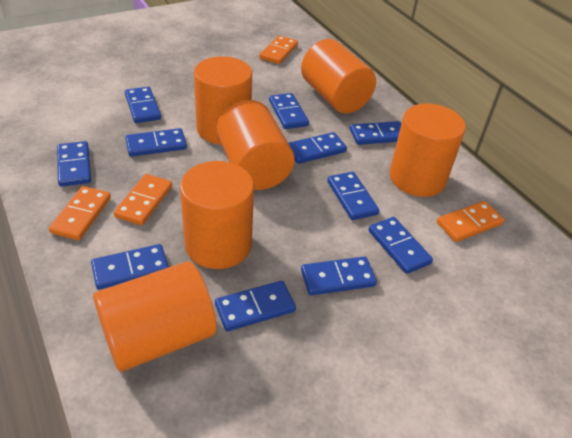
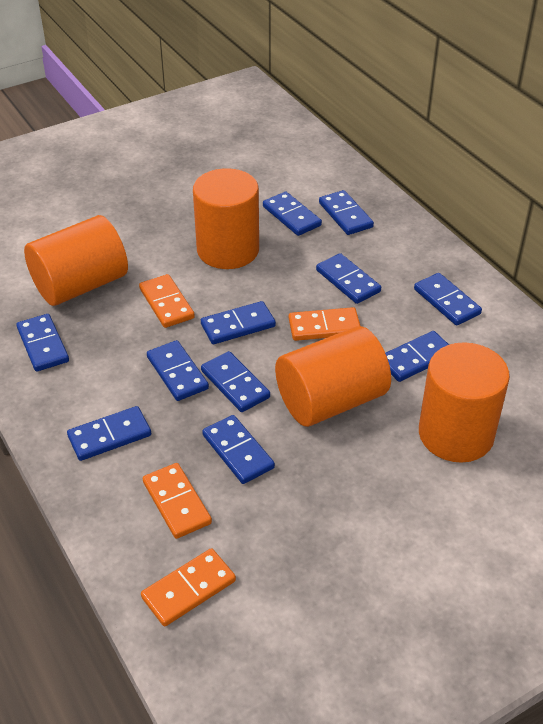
orange cylinder: 6 -> 4

